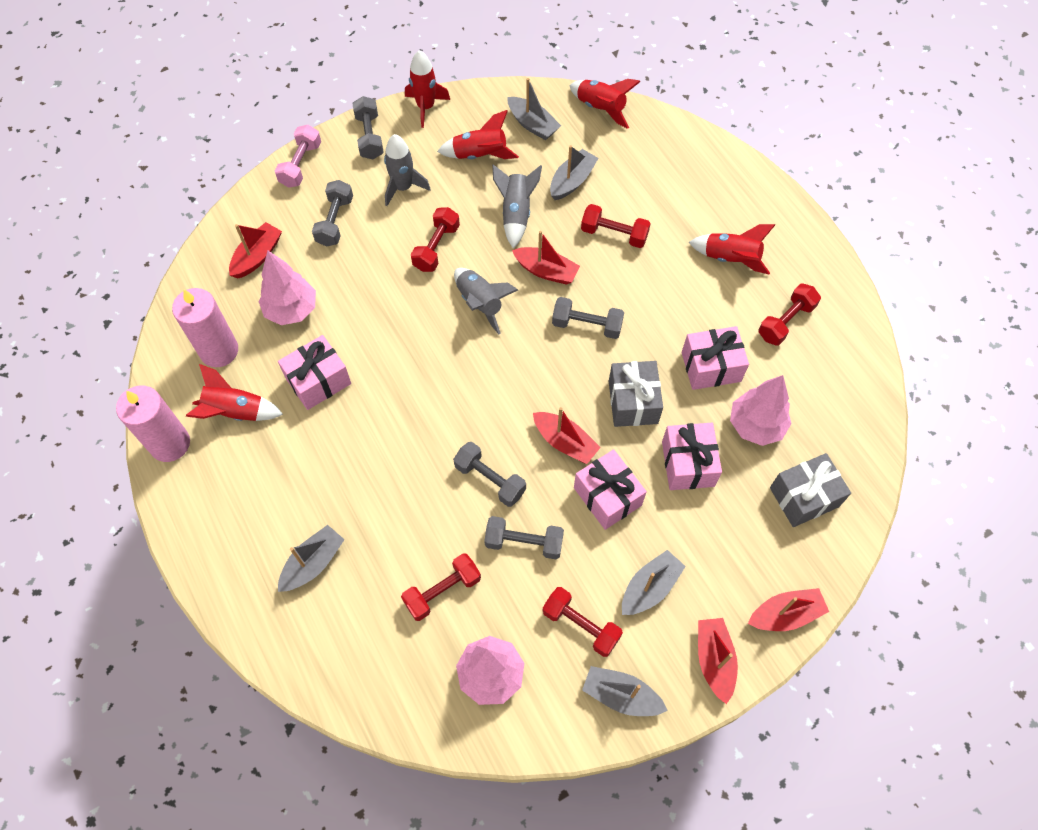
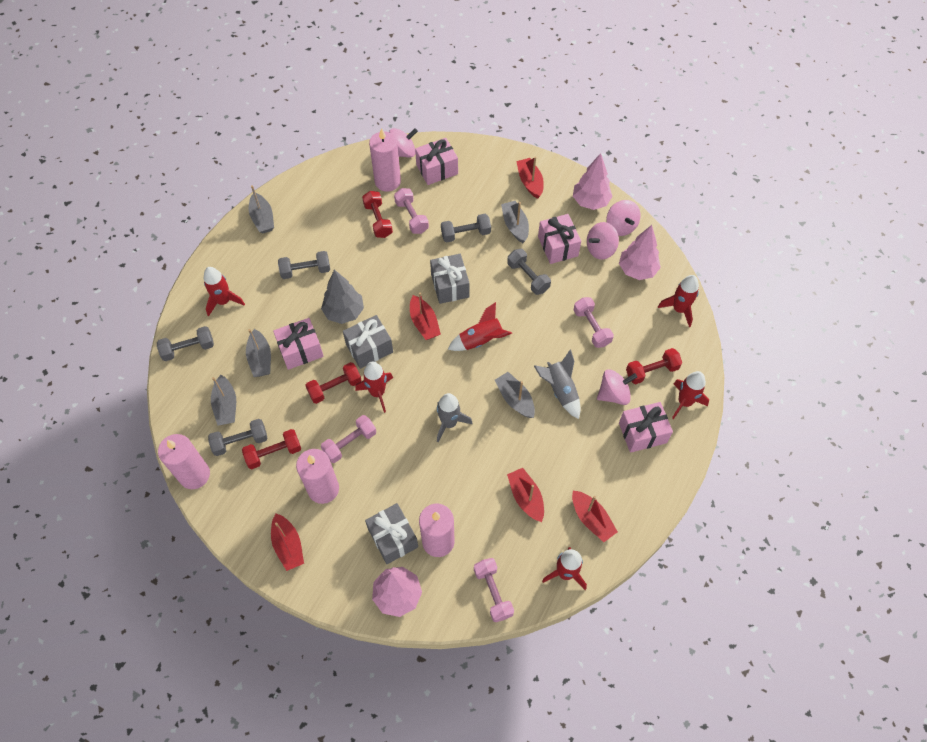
grey gift: 2 -> 3
grey rocket: 3 -> 2
grey tree: 0 -> 1
pink candle: 2 -> 4
pink dumbbell: 1 -> 4
pink spinning top: 0 -> 4
red dumbbell: 5 -> 4
red rocket: 5 -> 6

